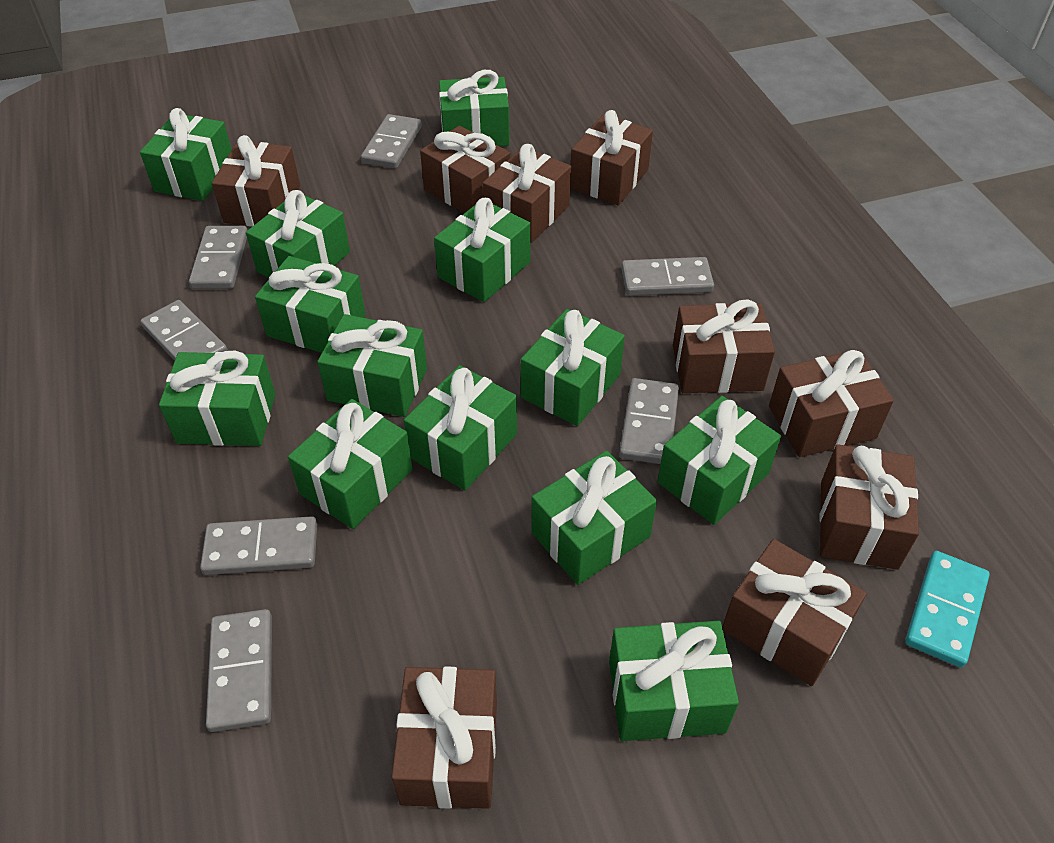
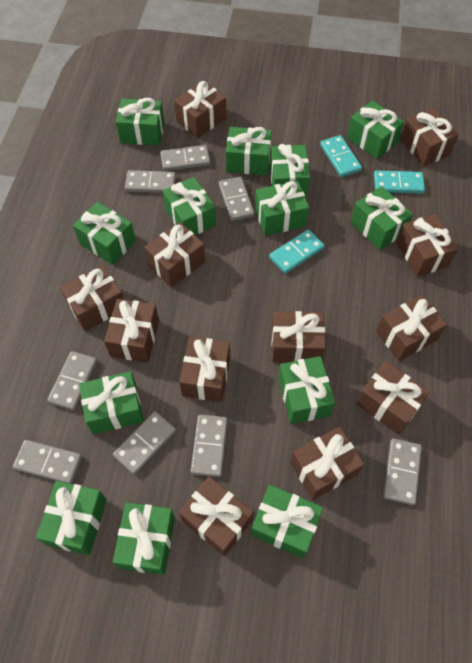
brown gift: 9 -> 12
grey domino: 7 -> 8
turquoise domino: 1 -> 3

